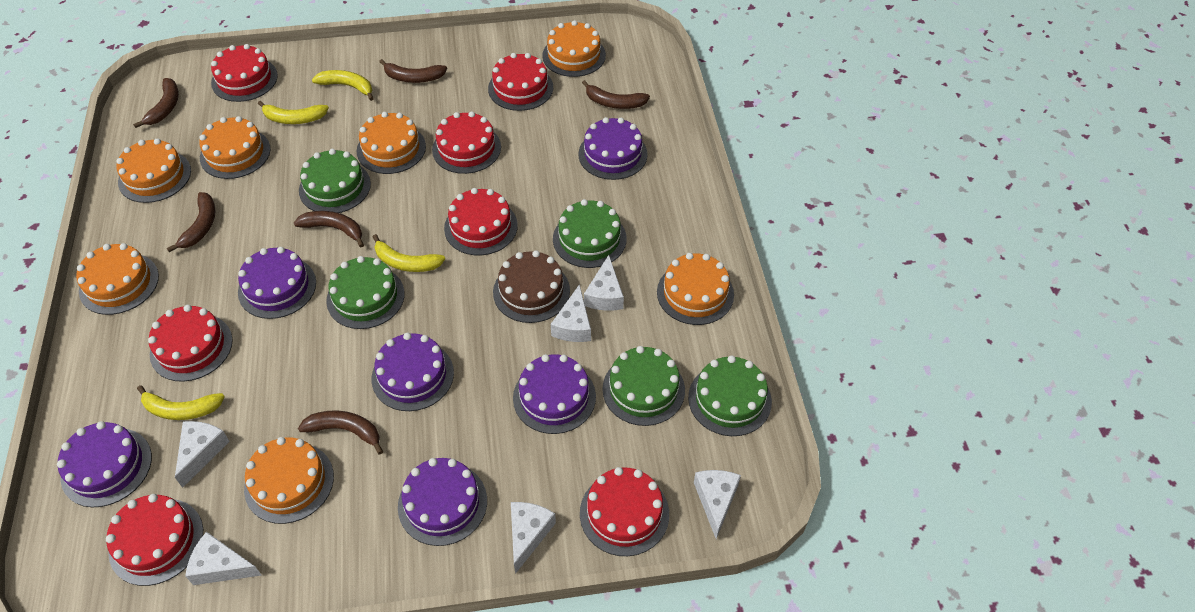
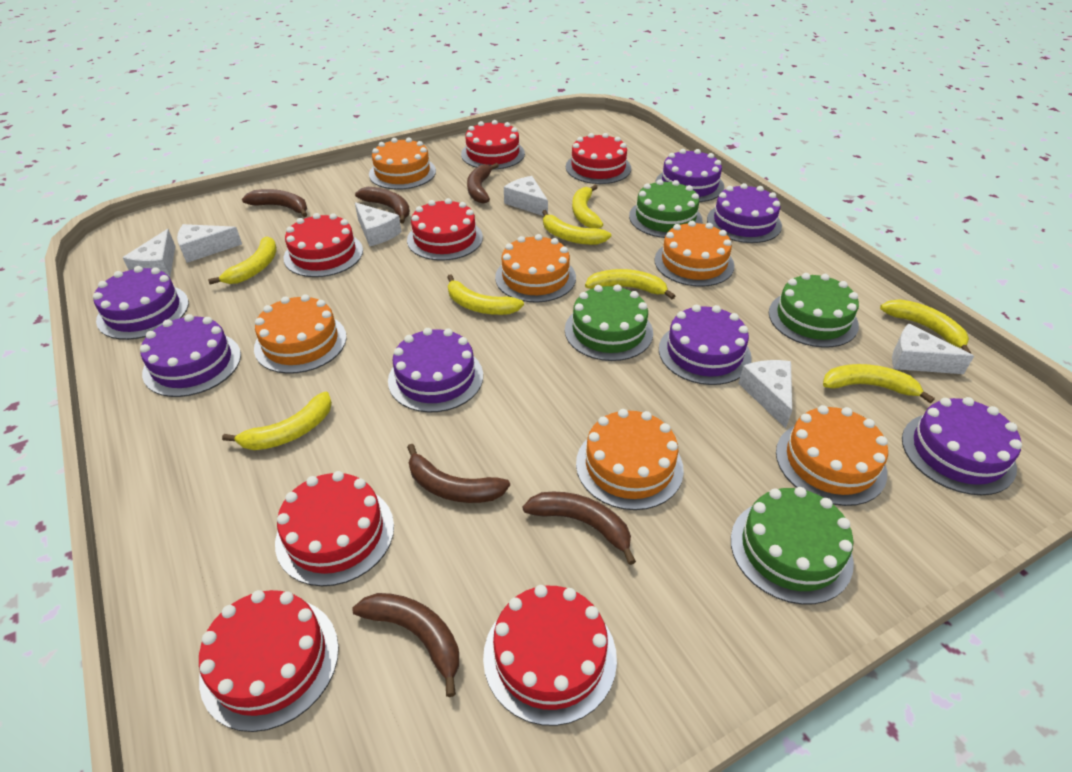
brown cake: 1 -> 0
green cake: 5 -> 4
orange cake: 7 -> 6
purple cake: 6 -> 7
yellow banana: 4 -> 8

